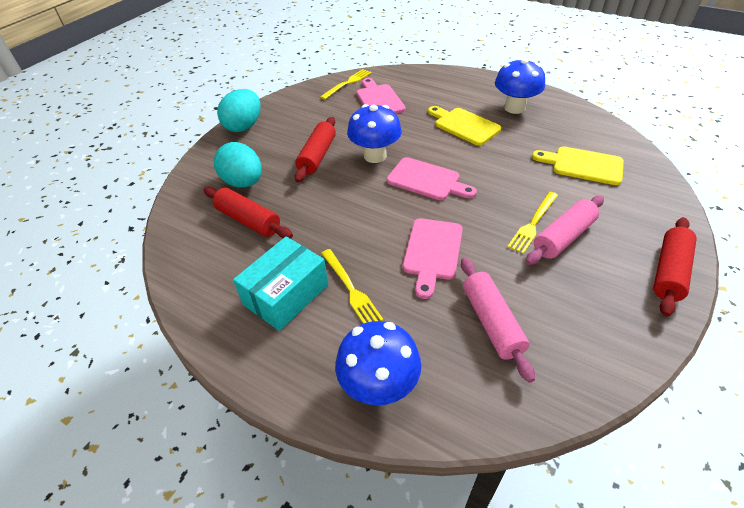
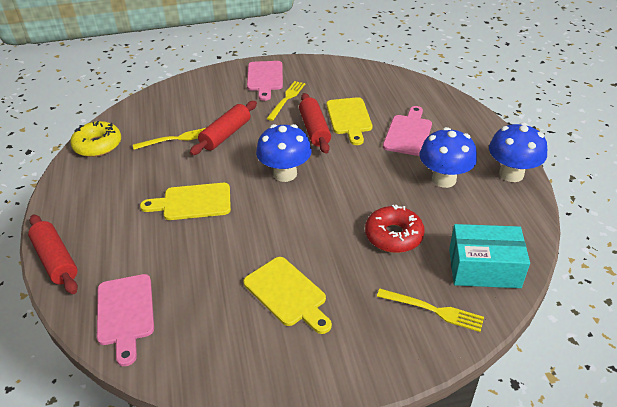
pink rolling pin: 2 -> 0
red donut: 0 -> 1
turquoise egg: 2 -> 0
yellow cutting board: 2 -> 3
yellow donut: 0 -> 1

